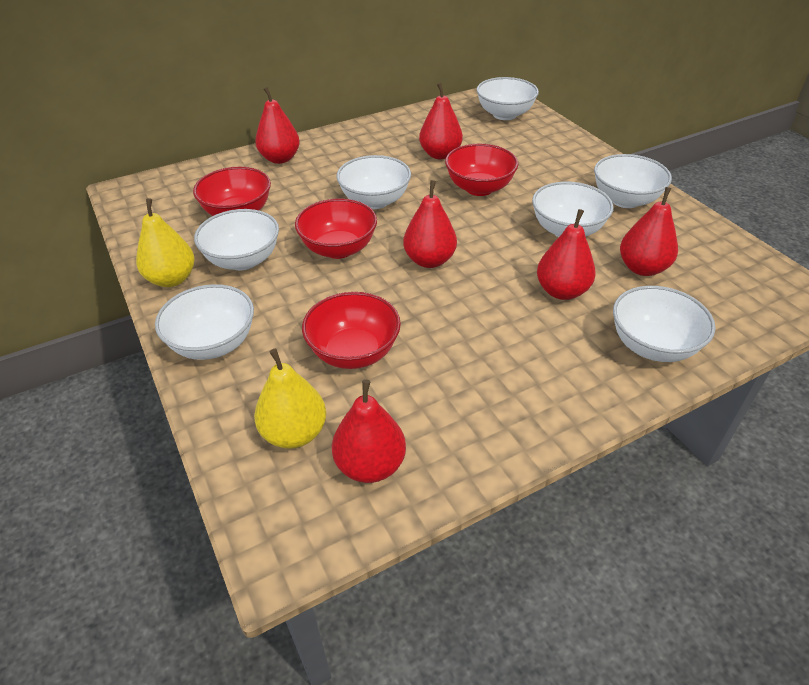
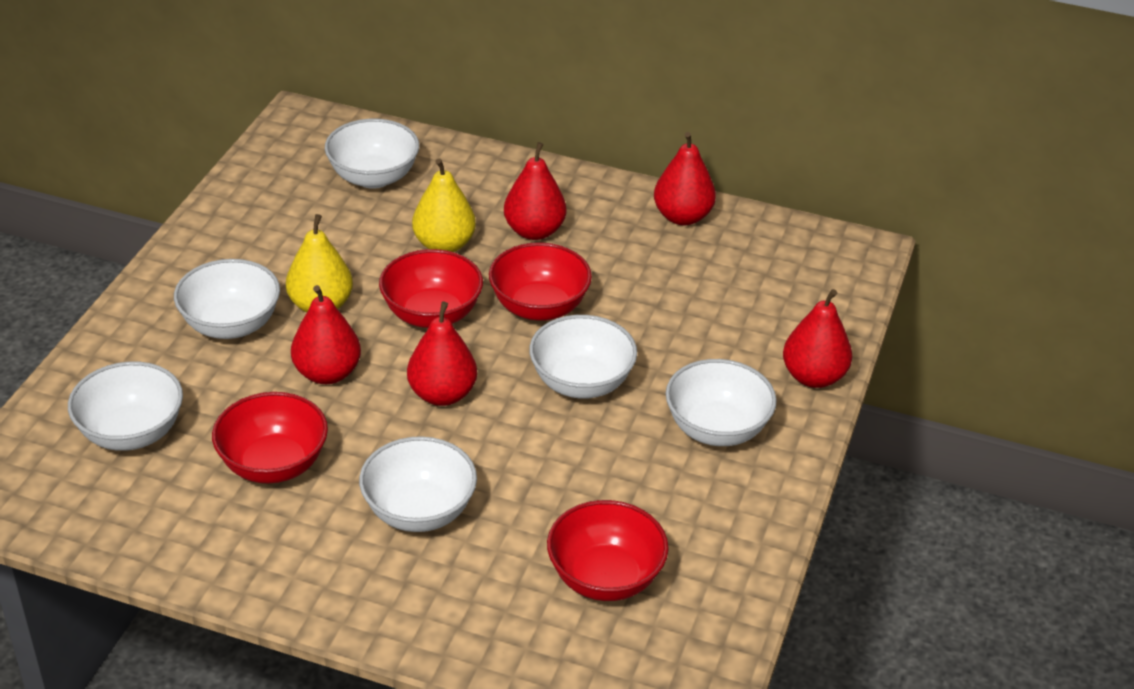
red pear: 6 -> 5
white bowl: 7 -> 6

